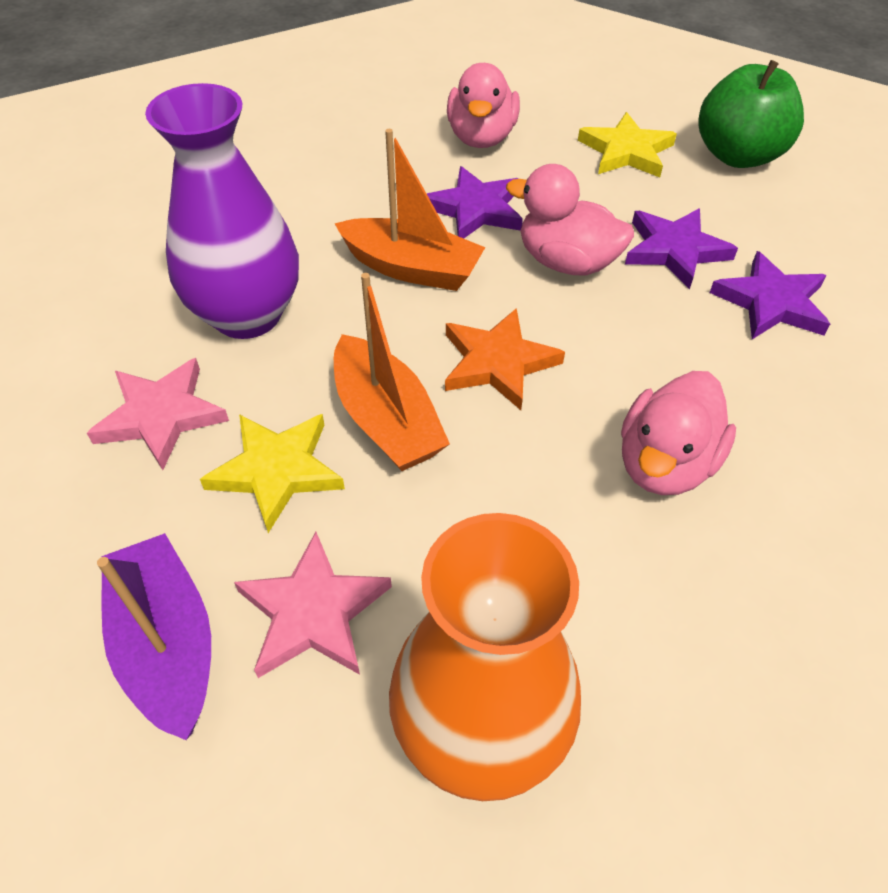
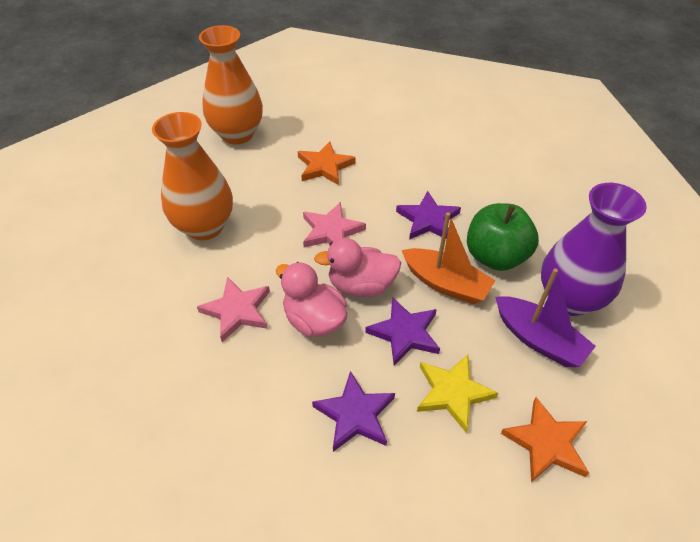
orange boat: 2 -> 1
orange star: 1 -> 2
orange vase: 1 -> 2
pink duck: 3 -> 2
yellow star: 2 -> 1

